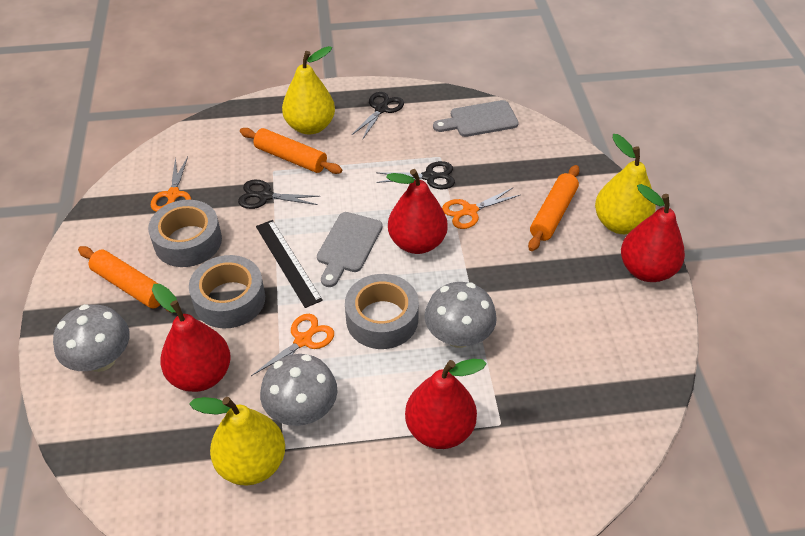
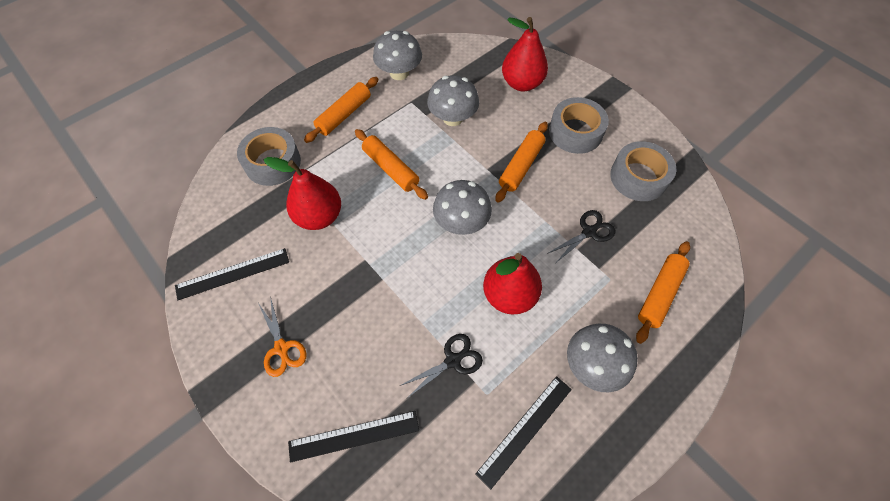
black ruler: 1 -> 3
black scissors: 3 -> 2
grey cutting board: 2 -> 0
grey mushroom: 3 -> 4
orange rolling pin: 3 -> 4
orange scissors: 3 -> 1
red pear: 4 -> 3
yellow pear: 3 -> 0

